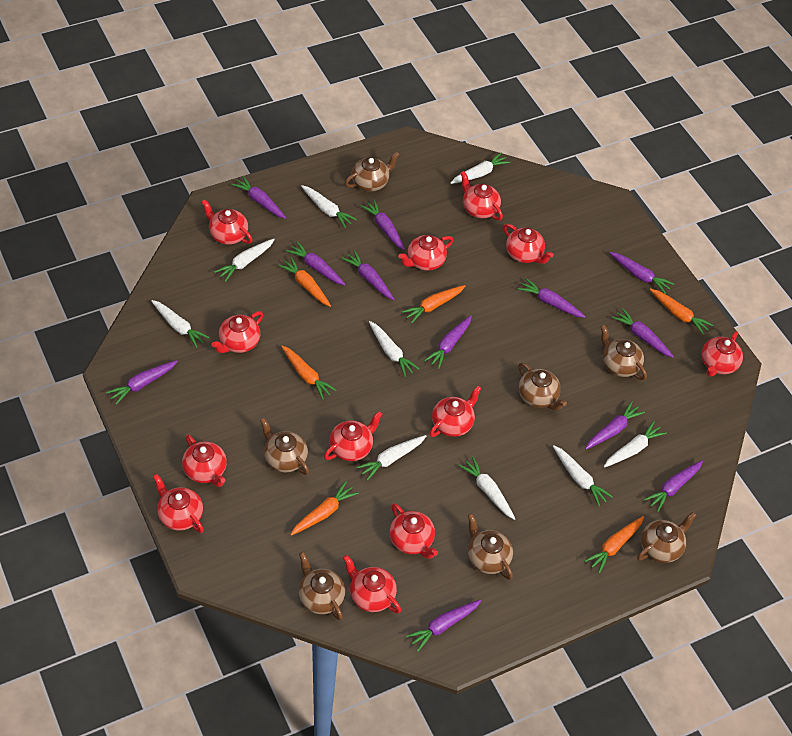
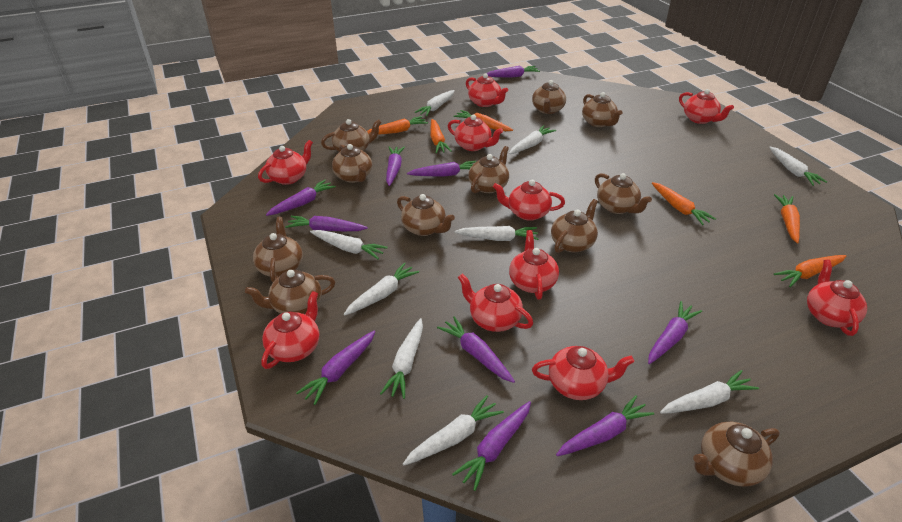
brown teapot: 7 -> 11
purple carrot: 12 -> 10
red teapot: 12 -> 10

